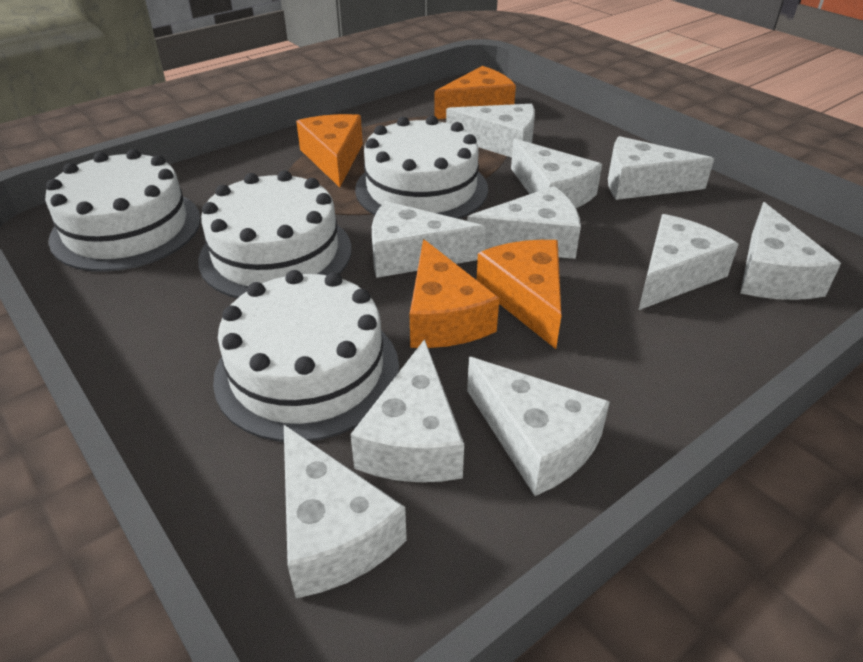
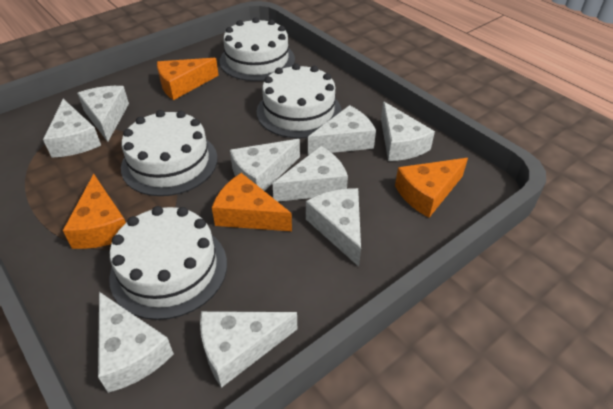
white cheese: 10 -> 9

